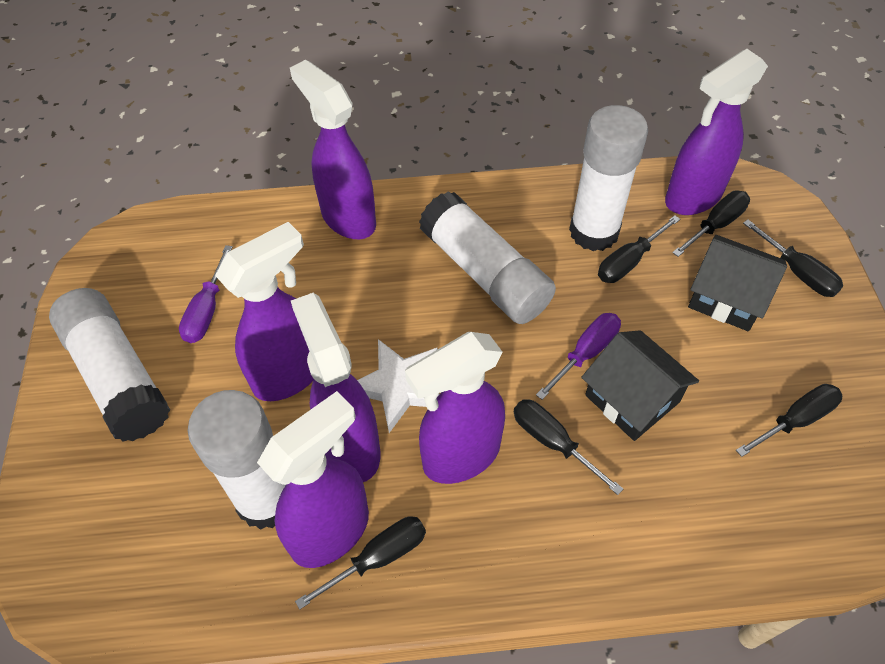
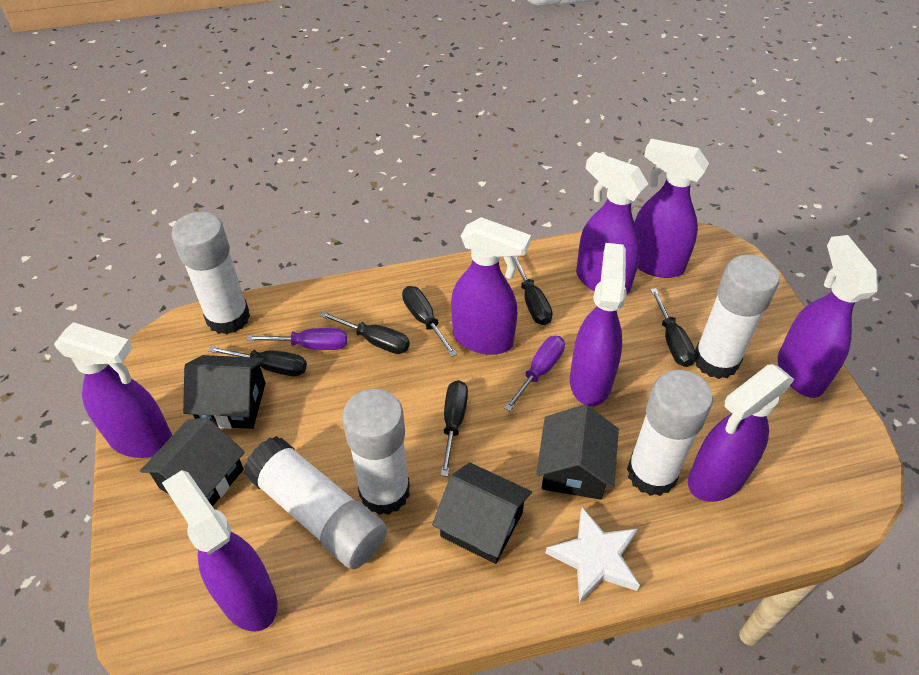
black house: 2 -> 4
purple spray bottle: 6 -> 8
white glue stick: 4 -> 5

